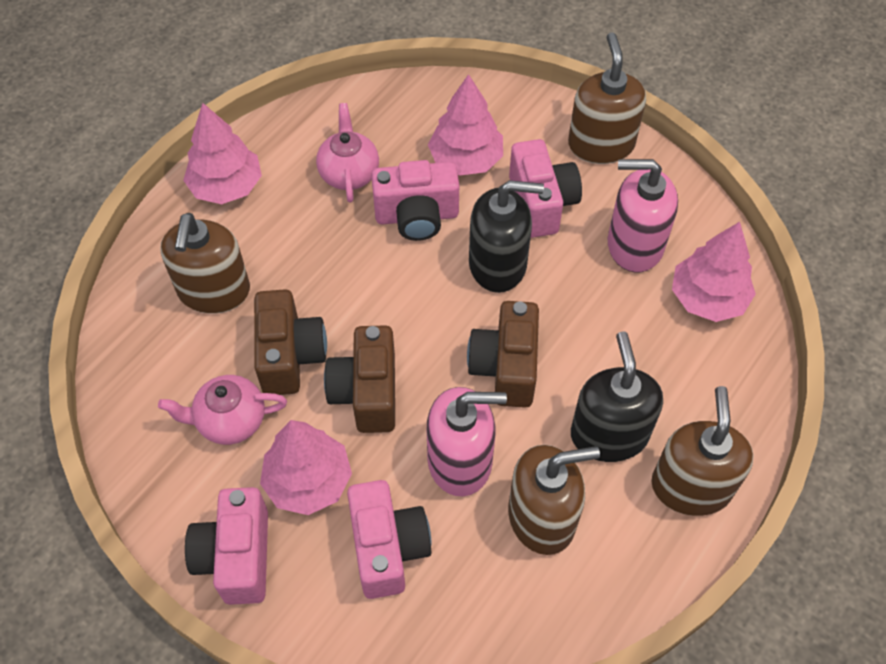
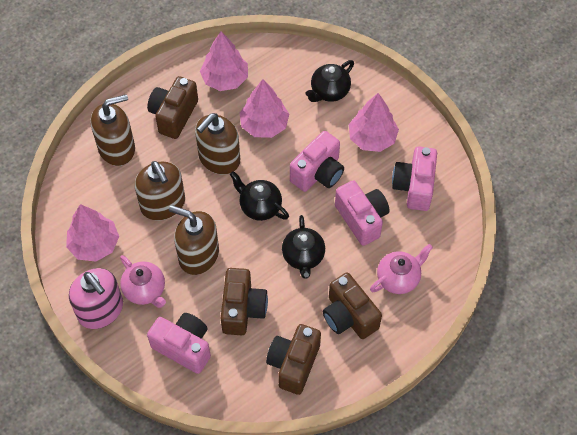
black soap dispenser: 2 -> 0
black teapot: 0 -> 3
brown camera: 3 -> 4
pink soap dispenser: 2 -> 1

